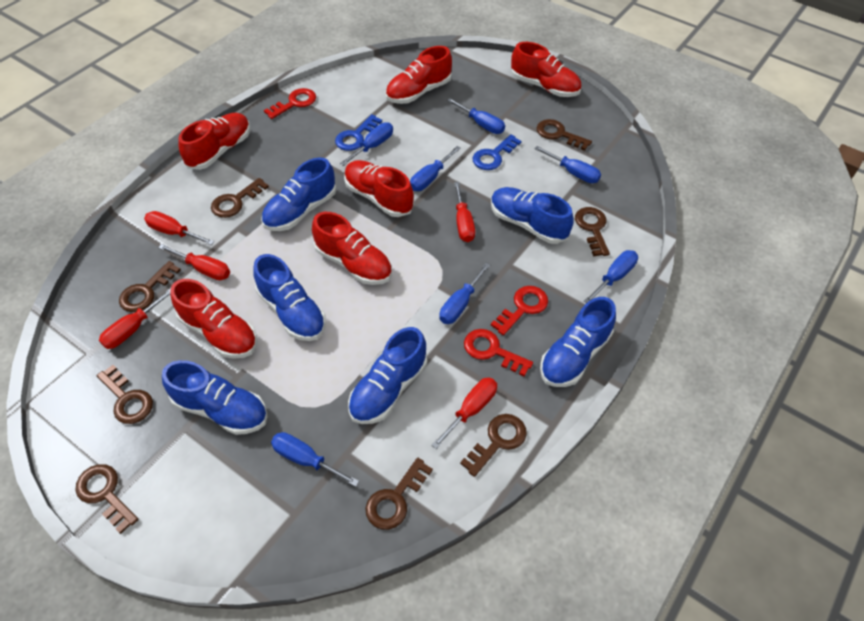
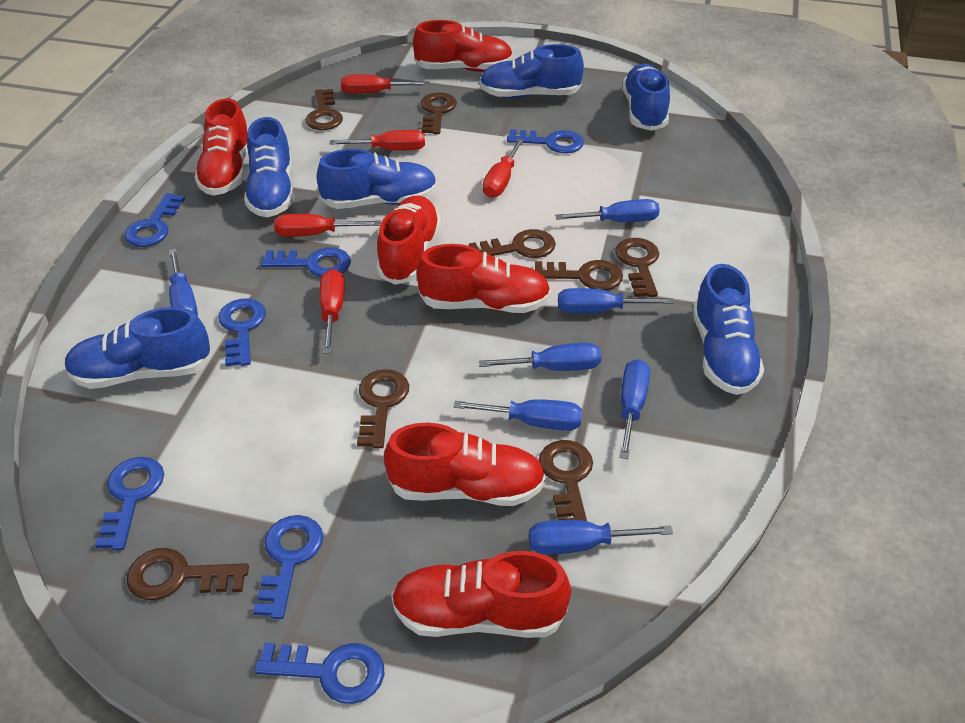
blue key: 2 -> 7
red key: 3 -> 0

